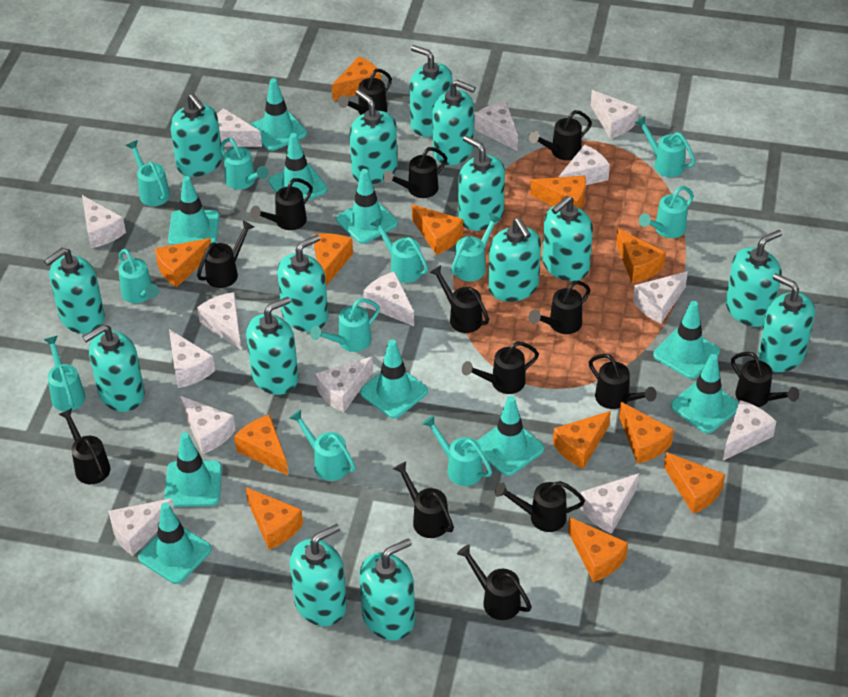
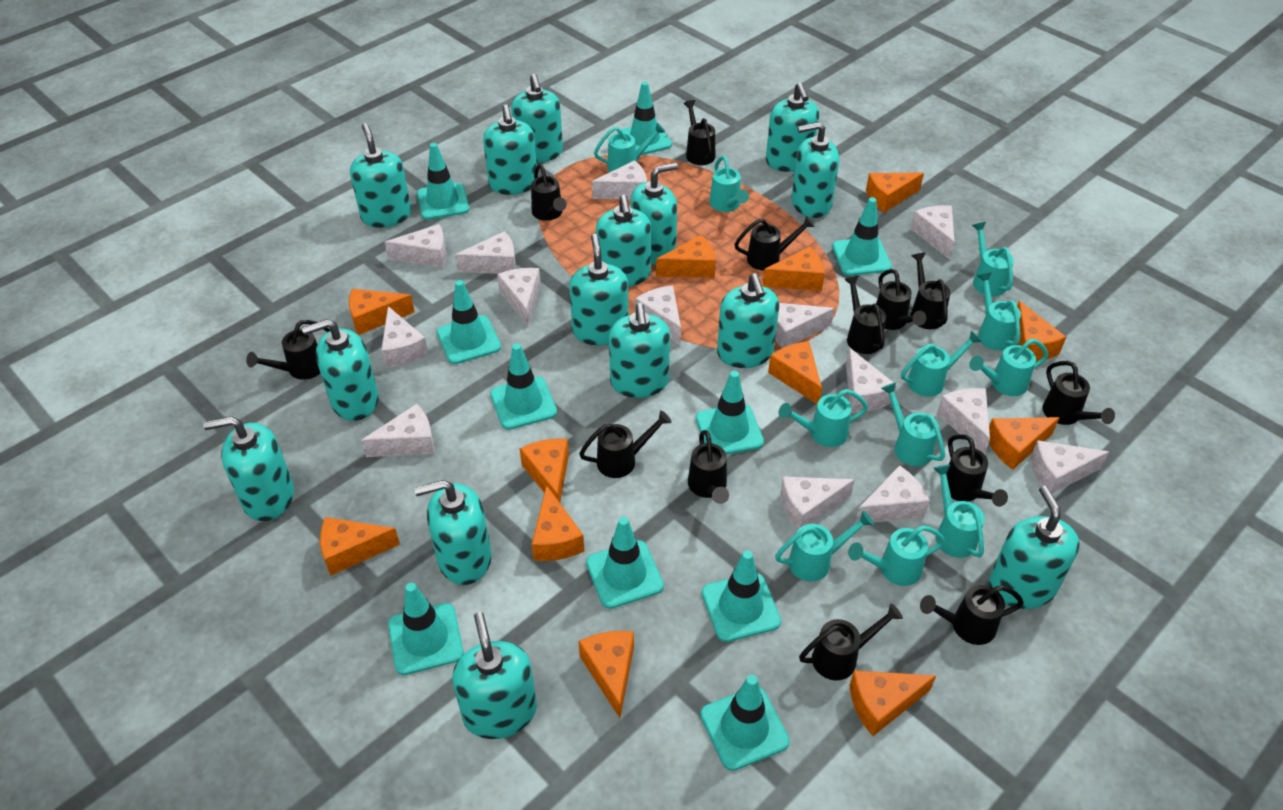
black watering can: 14 -> 13

